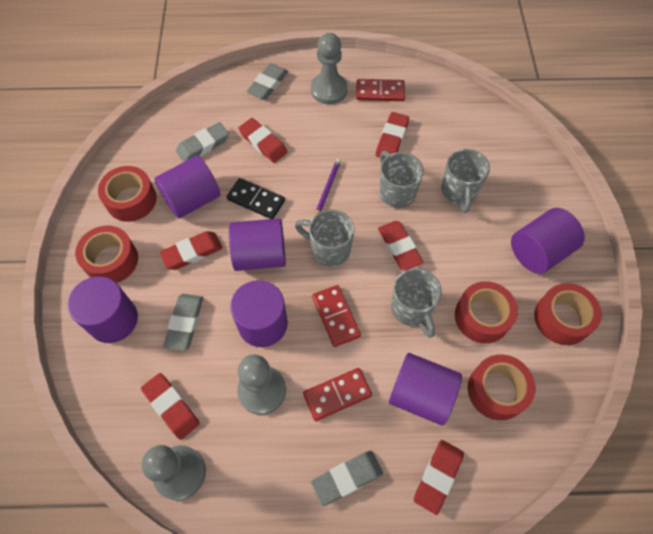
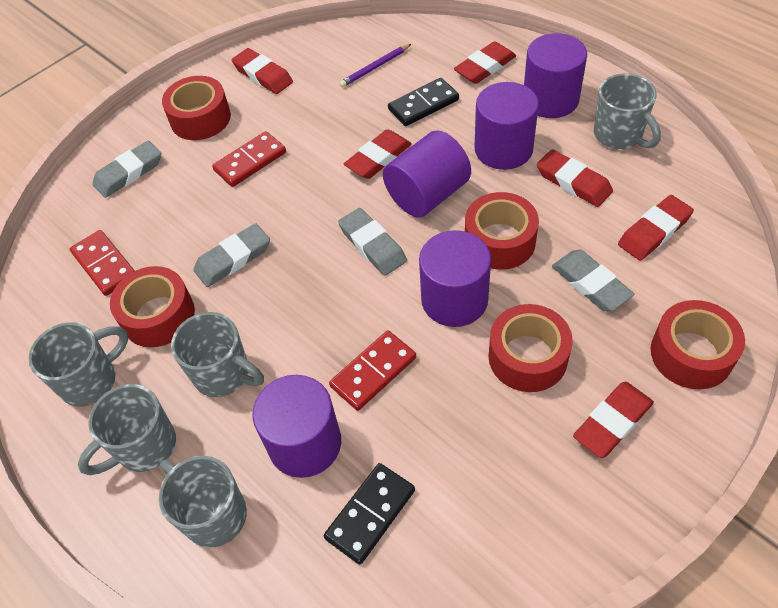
black domino: 1 -> 2
grey mug: 4 -> 5
grey pawn: 3 -> 0
purple cylinder: 6 -> 5

